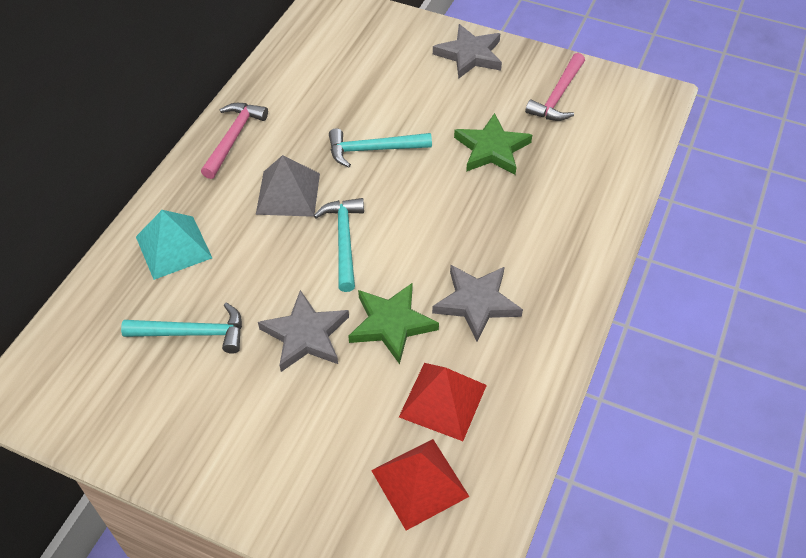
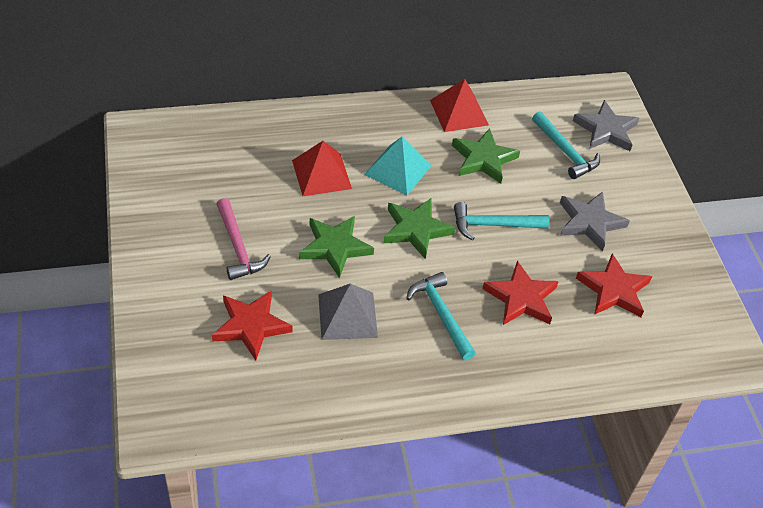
green star: 2 -> 3
grey star: 3 -> 2
pink hammer: 2 -> 1
red star: 0 -> 3

